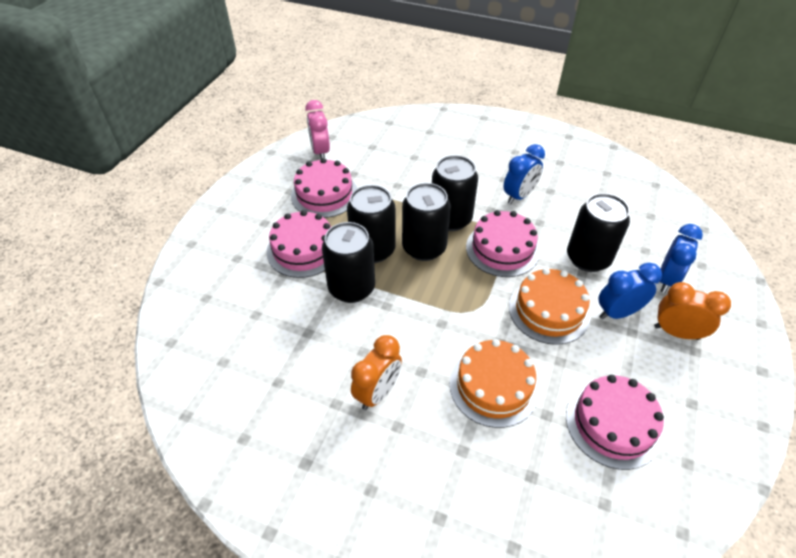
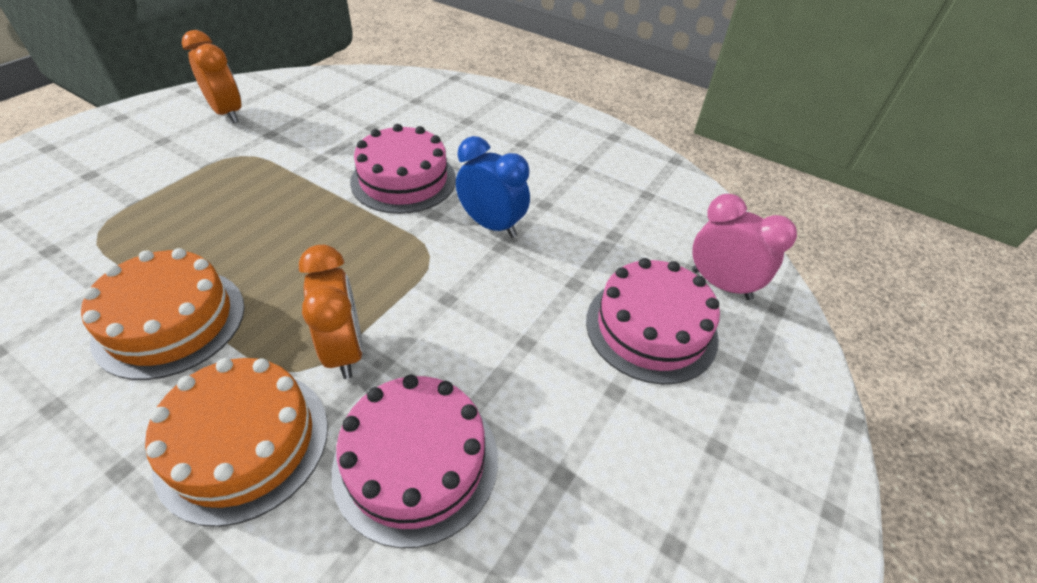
black can: 5 -> 0
blue clock: 3 -> 1
pink cake: 4 -> 3

